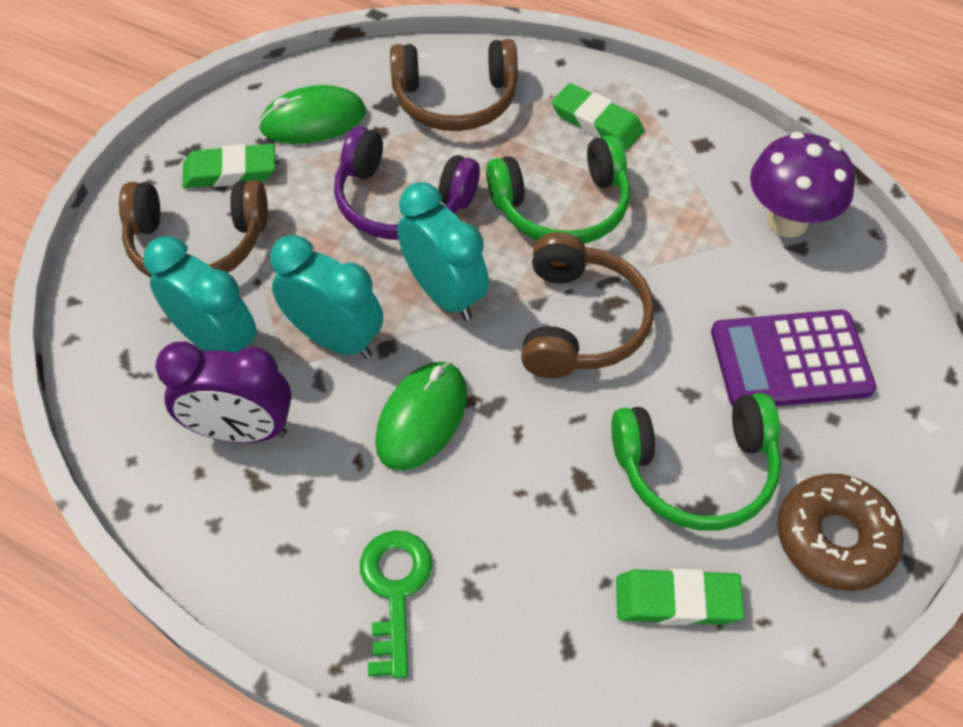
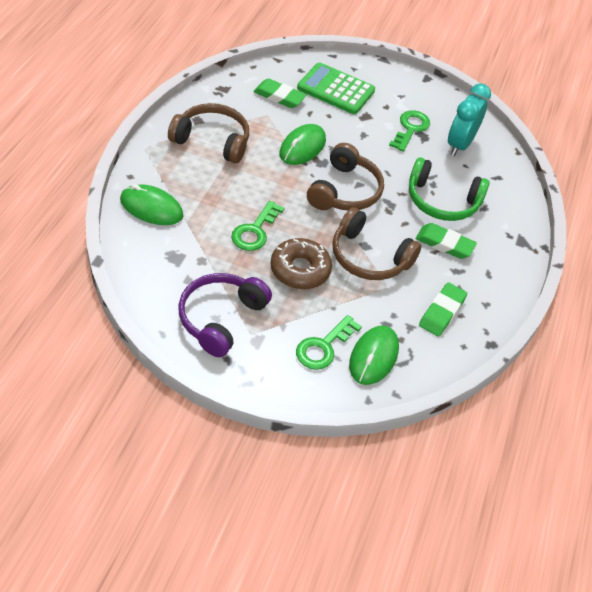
green calculator: 0 -> 1
green headphones: 2 -> 1
green key: 1 -> 3
green mouse: 2 -> 3
purple calculator: 1 -> 0
purple clock: 1 -> 0
purple mushroom: 1 -> 0
turquoise clock: 3 -> 1

